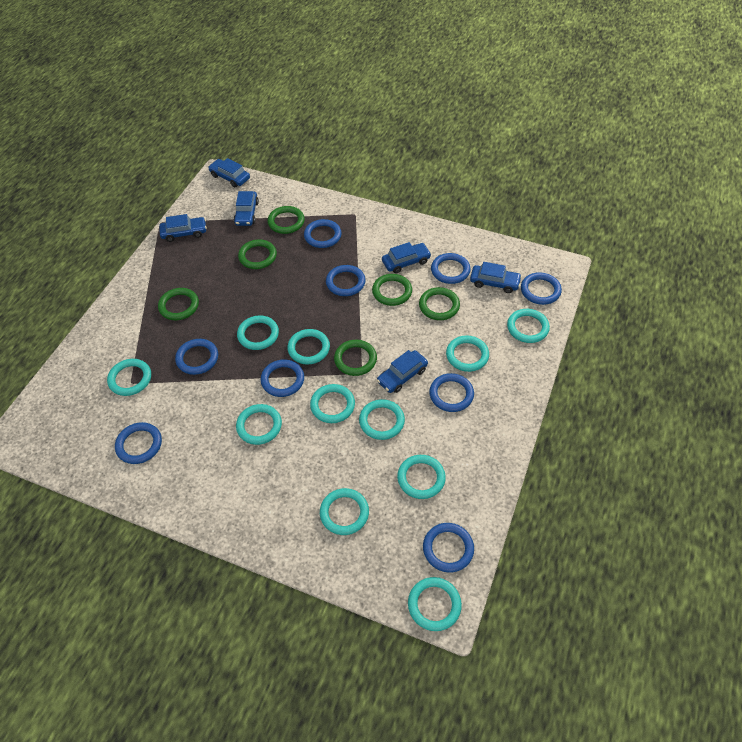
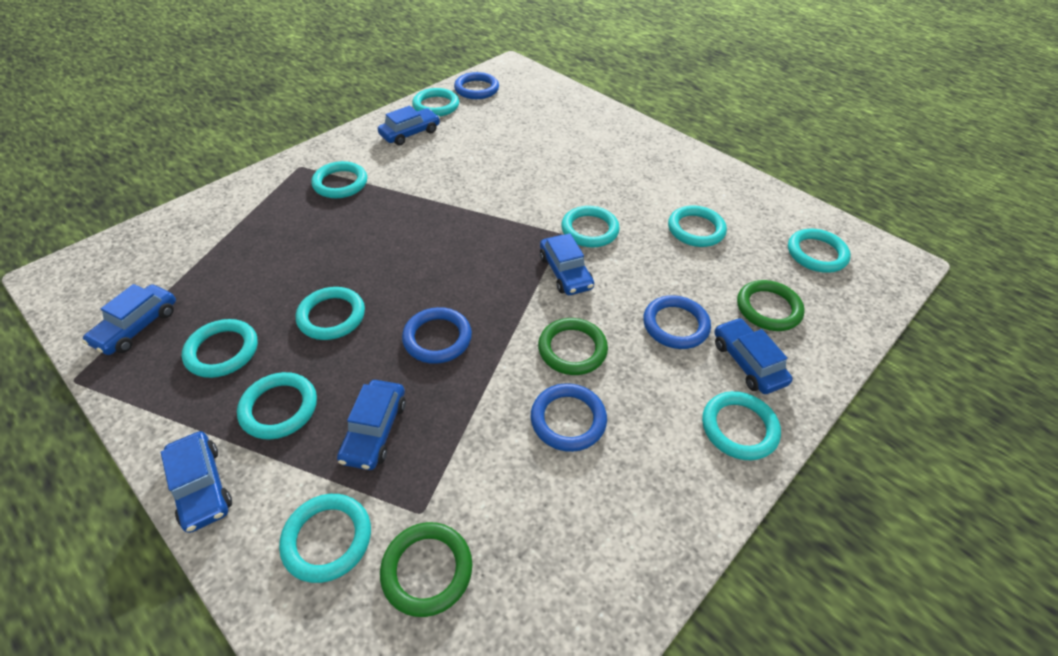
blue ring: 9 -> 4
green ring: 6 -> 3
turquoise ring: 11 -> 10

